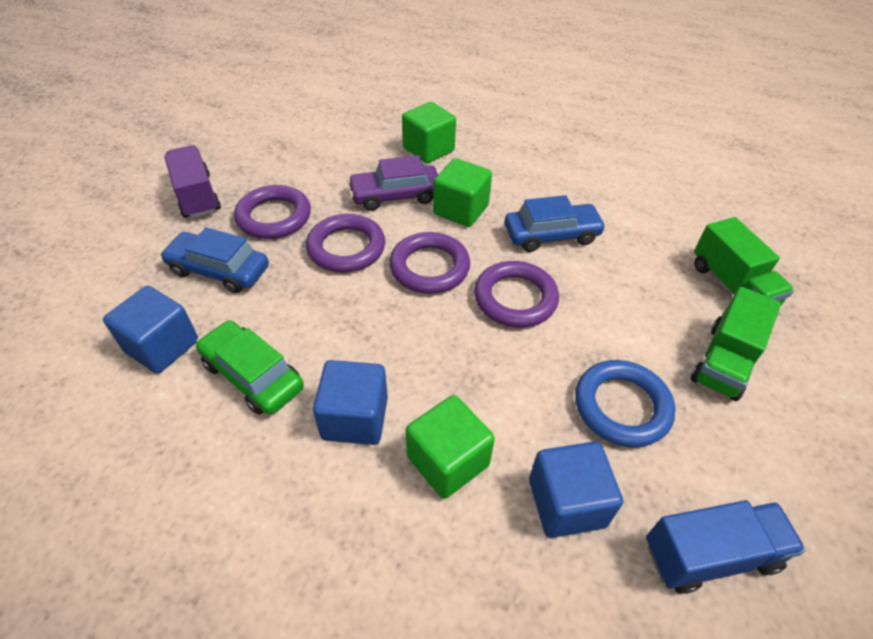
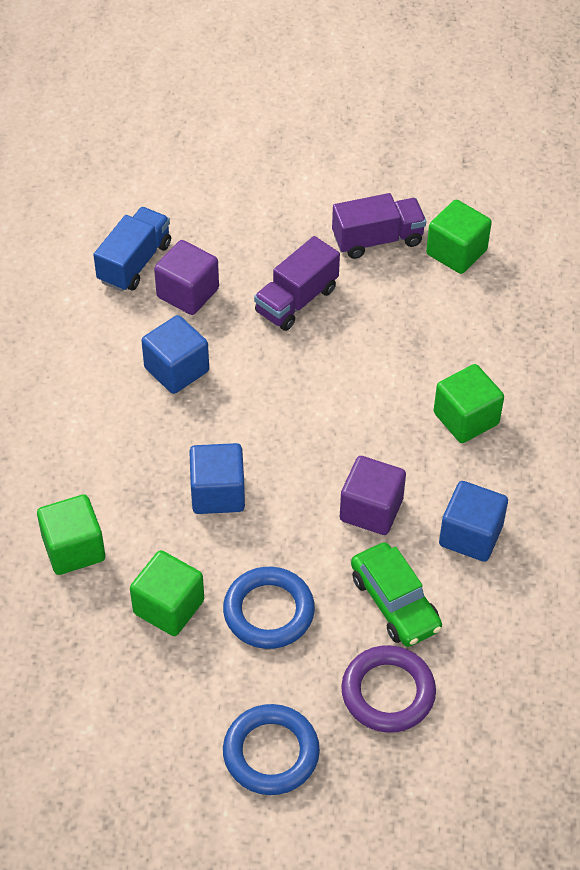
blue car: 2 -> 0
blue ring: 1 -> 2
green cube: 3 -> 4
green truck: 2 -> 0
purple car: 1 -> 0
purple cube: 0 -> 2
purple ring: 4 -> 1
purple truck: 1 -> 2

